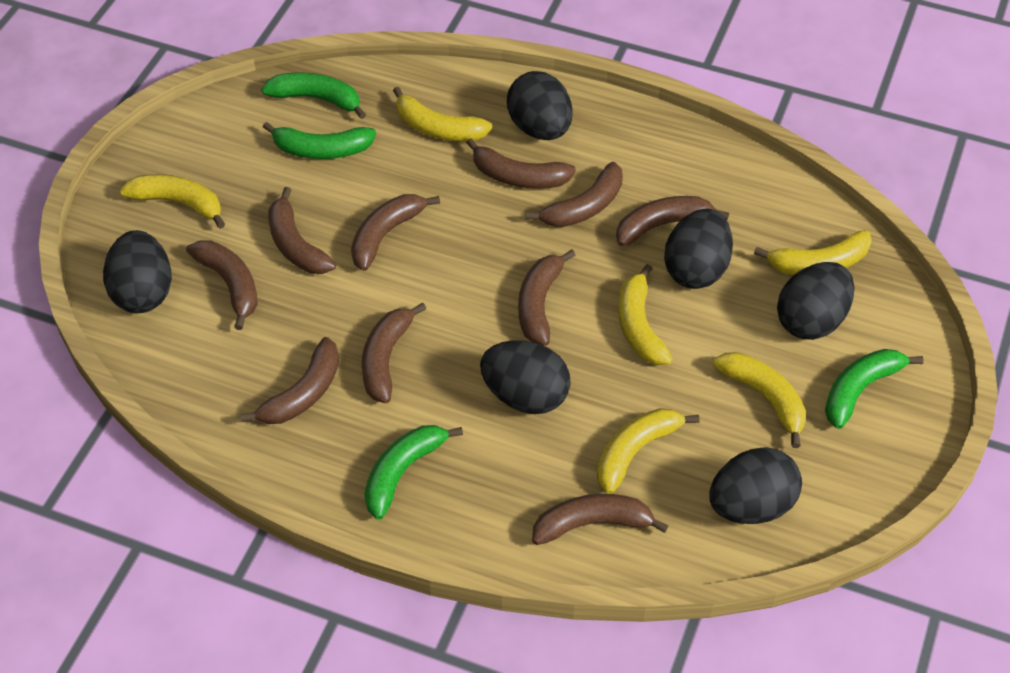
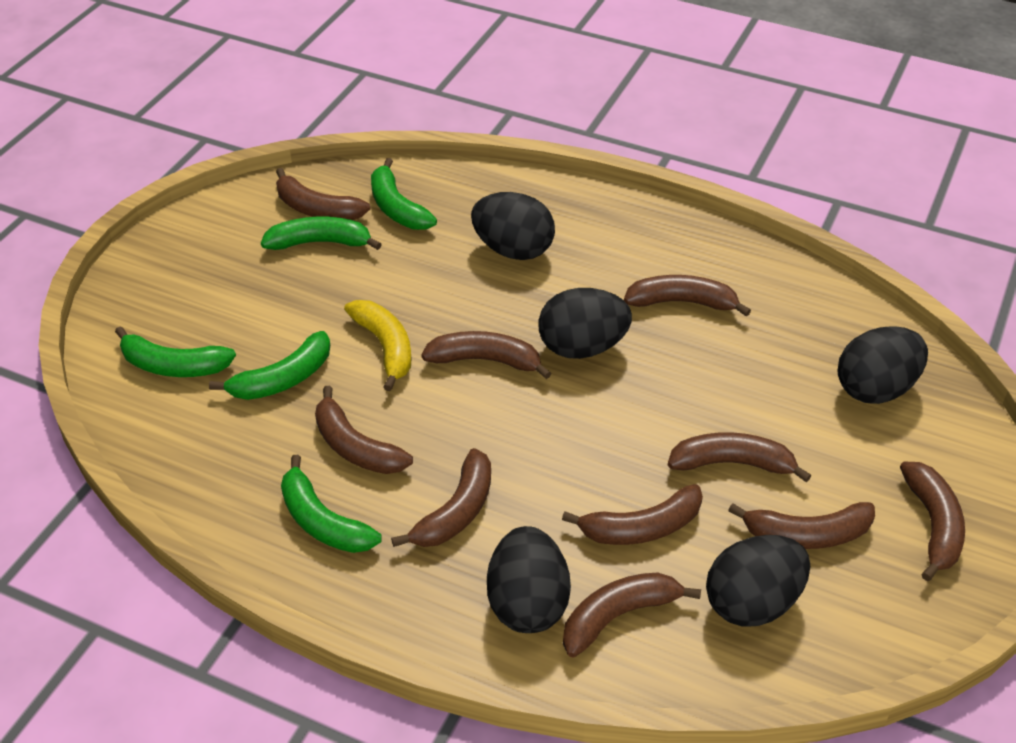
black egg: 6 -> 5
green banana: 4 -> 5
yellow banana: 6 -> 1

